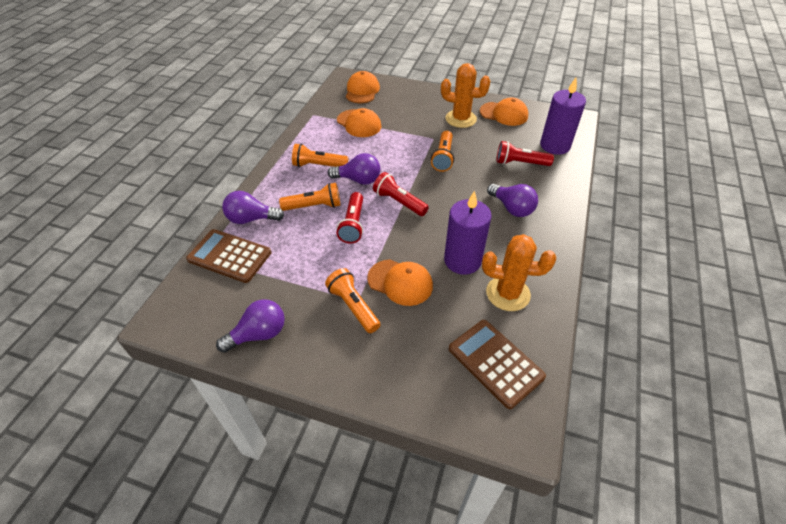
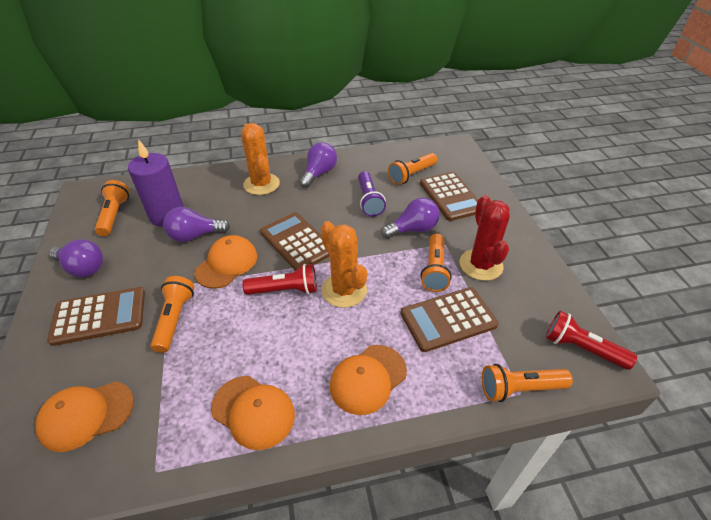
brown calculator: 2 -> 4
orange flashlight: 4 -> 5
purple candle: 2 -> 1
purple flashlight: 0 -> 1
red cactus: 0 -> 1
red flashlight: 3 -> 2

